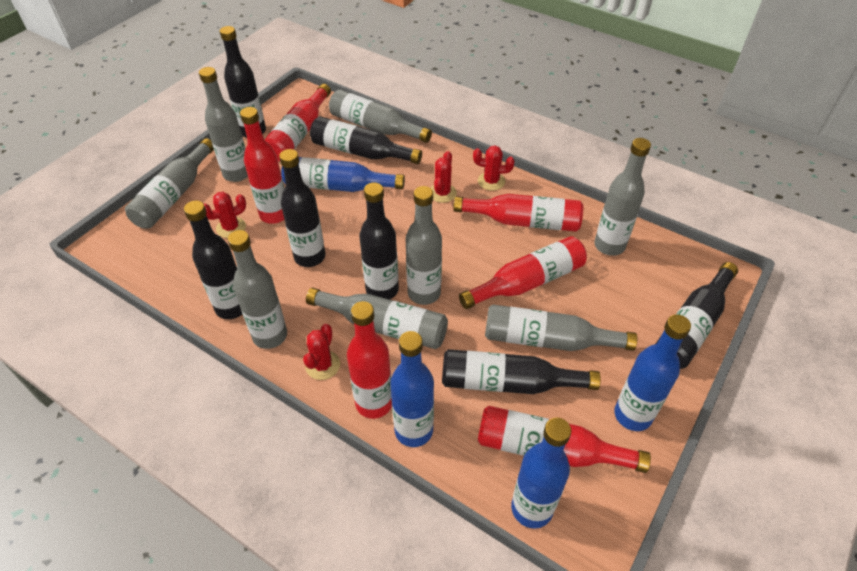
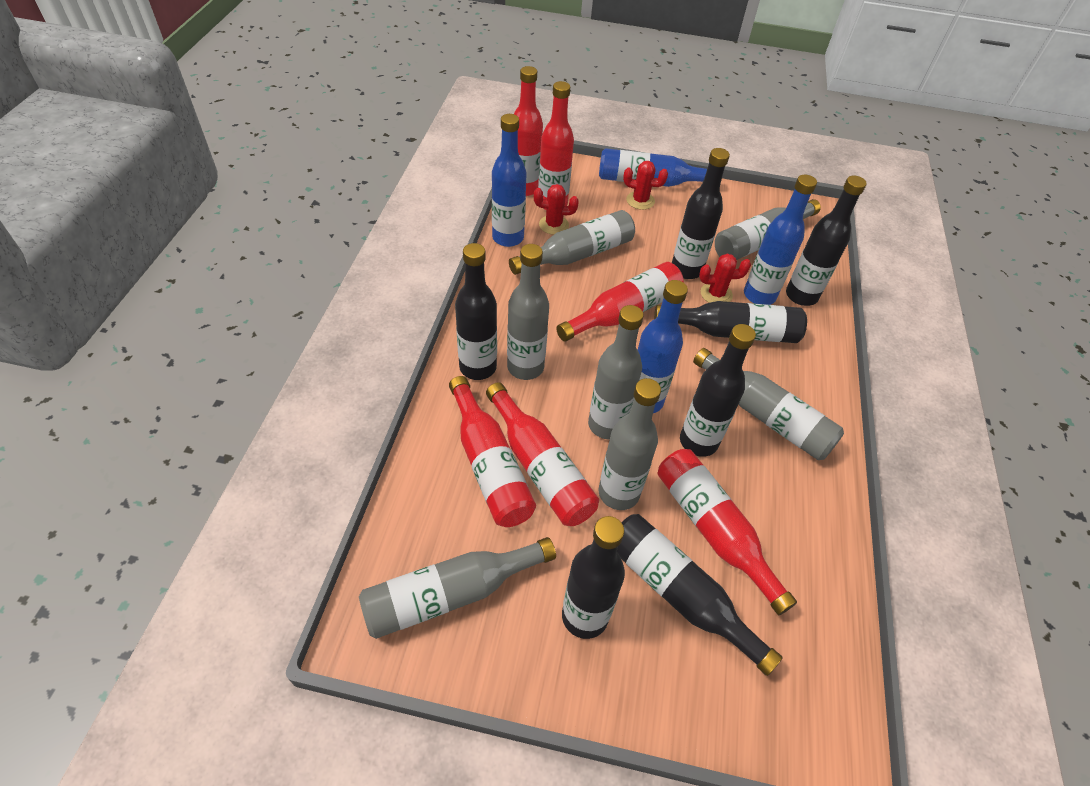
grey bottle: 8 -> 7
red cactus: 4 -> 3

